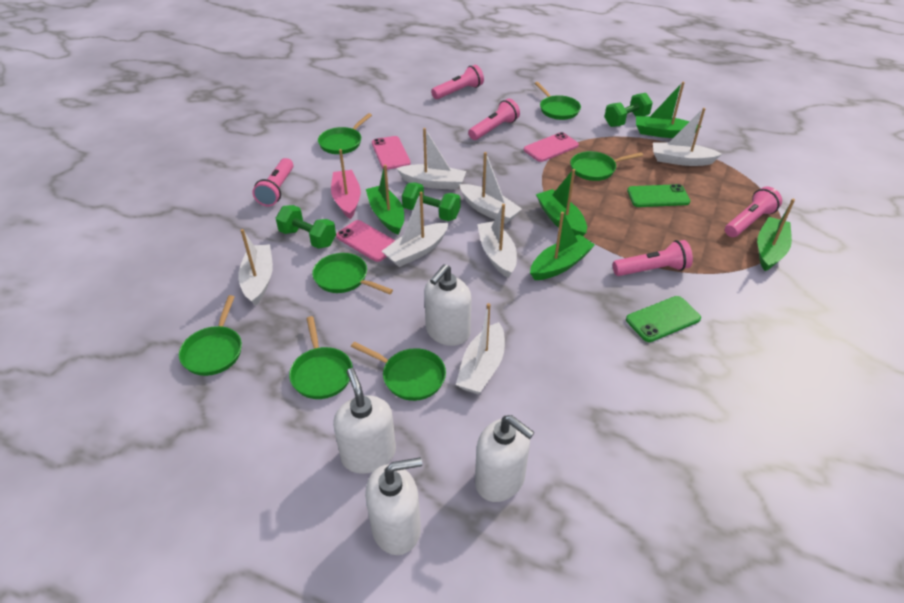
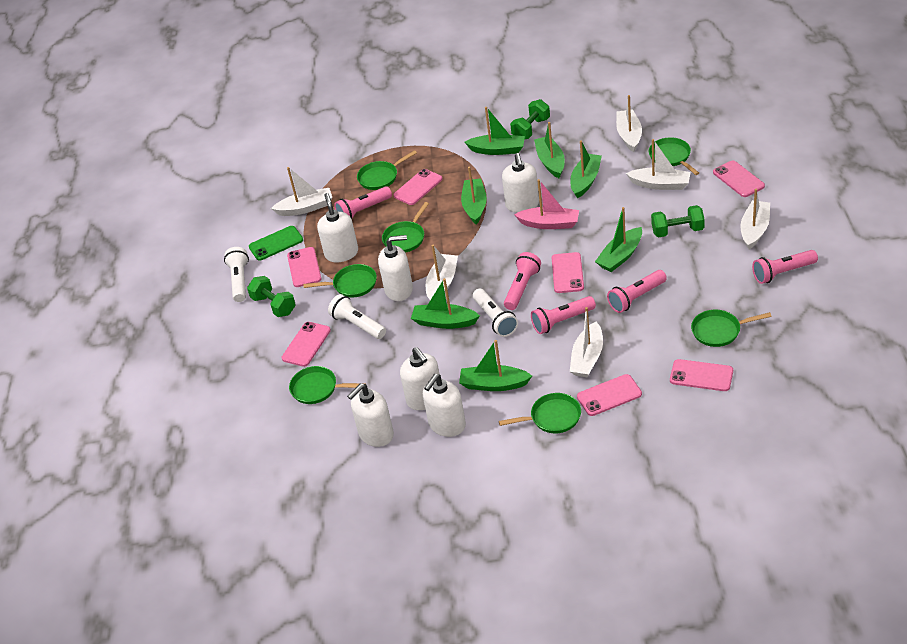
green boat: 5 -> 7
green phone: 2 -> 1
pink phone: 3 -> 7
white boat: 7 -> 6
white flashlight: 0 -> 3
white soap dispenser: 4 -> 6

